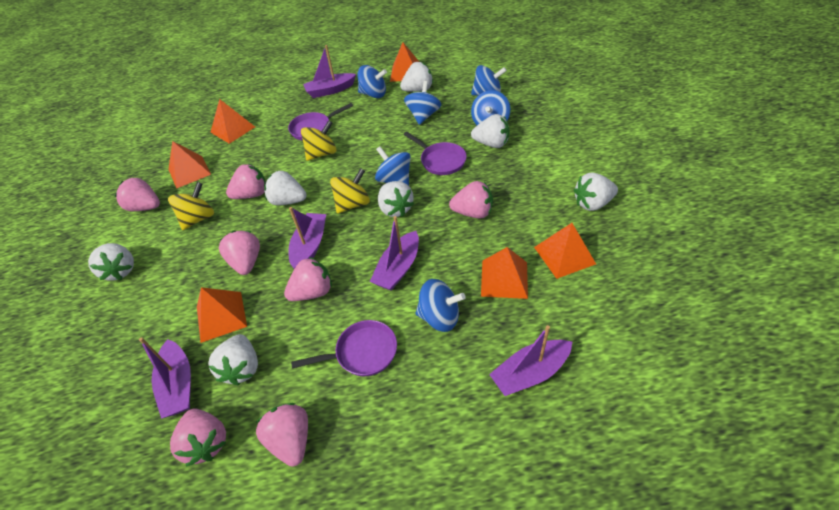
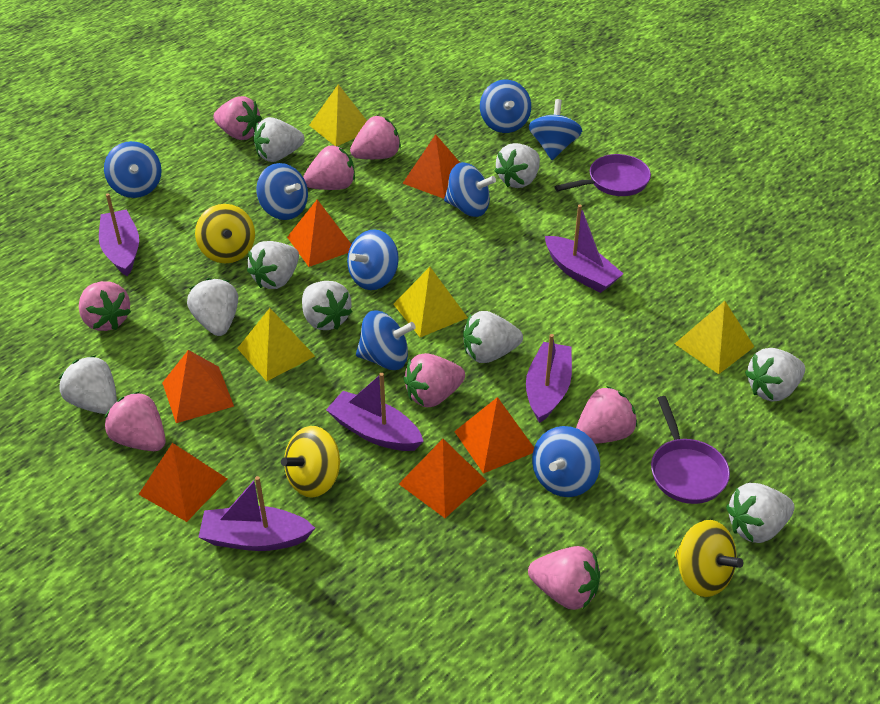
blue spinning top: 6 -> 8
pink strawberry: 7 -> 8
purple pan: 3 -> 2
white strawberry: 7 -> 9
yellow pyramid: 0 -> 4

